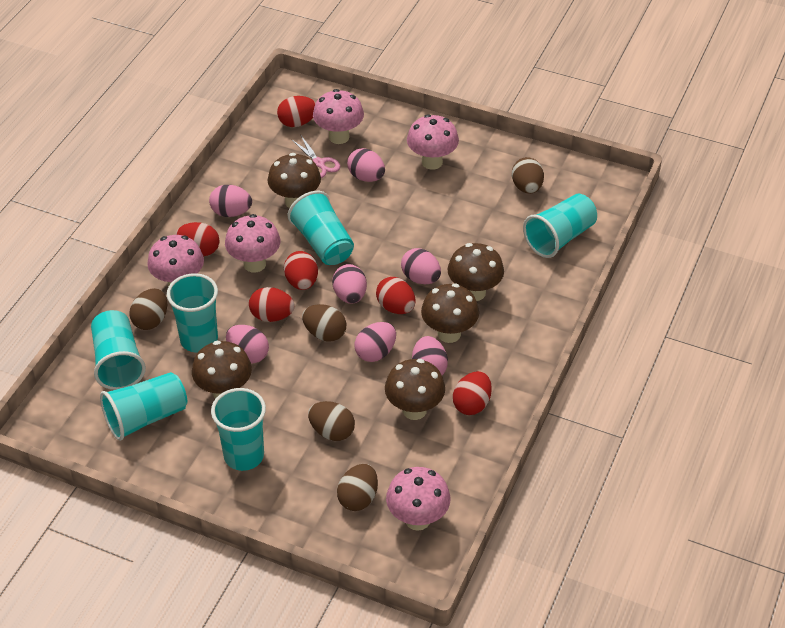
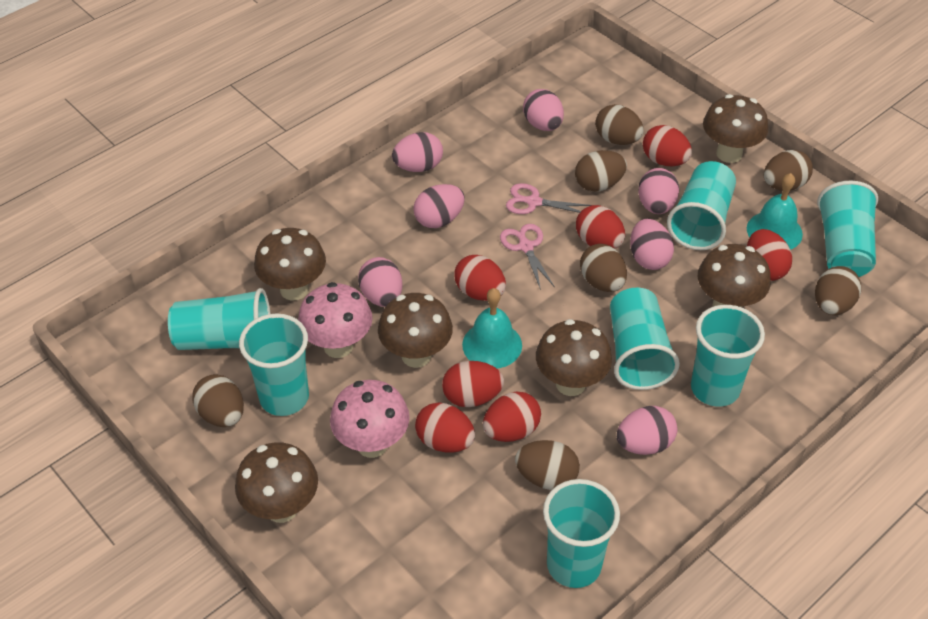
brown egg: 5 -> 7
brown mushroom: 5 -> 6
pink mushroom: 5 -> 2
pink scissors: 1 -> 2
red egg: 6 -> 7
turquoise bell: 0 -> 2
turquoise cup: 6 -> 7

